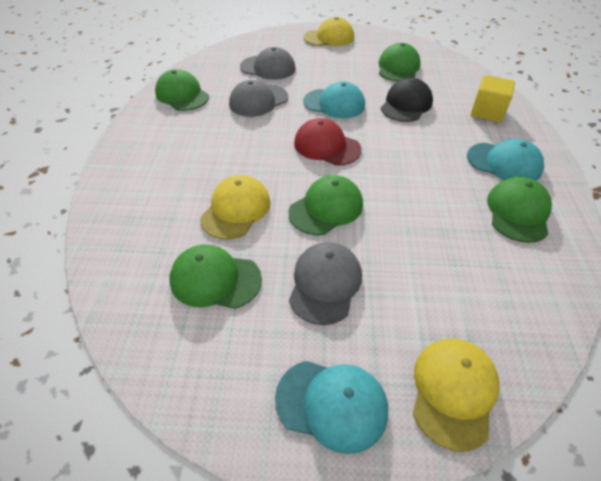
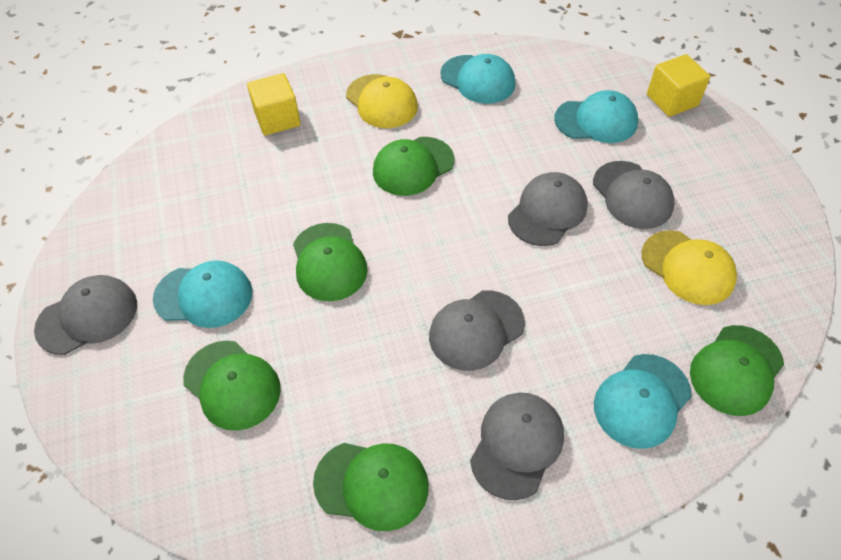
black cap: 1 -> 0
grey cap: 3 -> 5
red cap: 1 -> 0
turquoise cap: 3 -> 4
yellow cap: 3 -> 2
yellow cube: 1 -> 2

